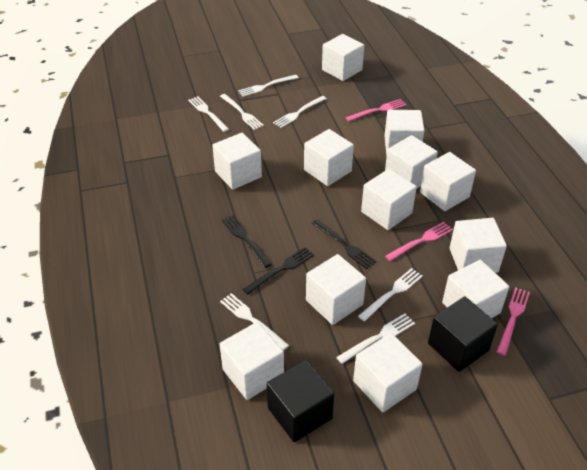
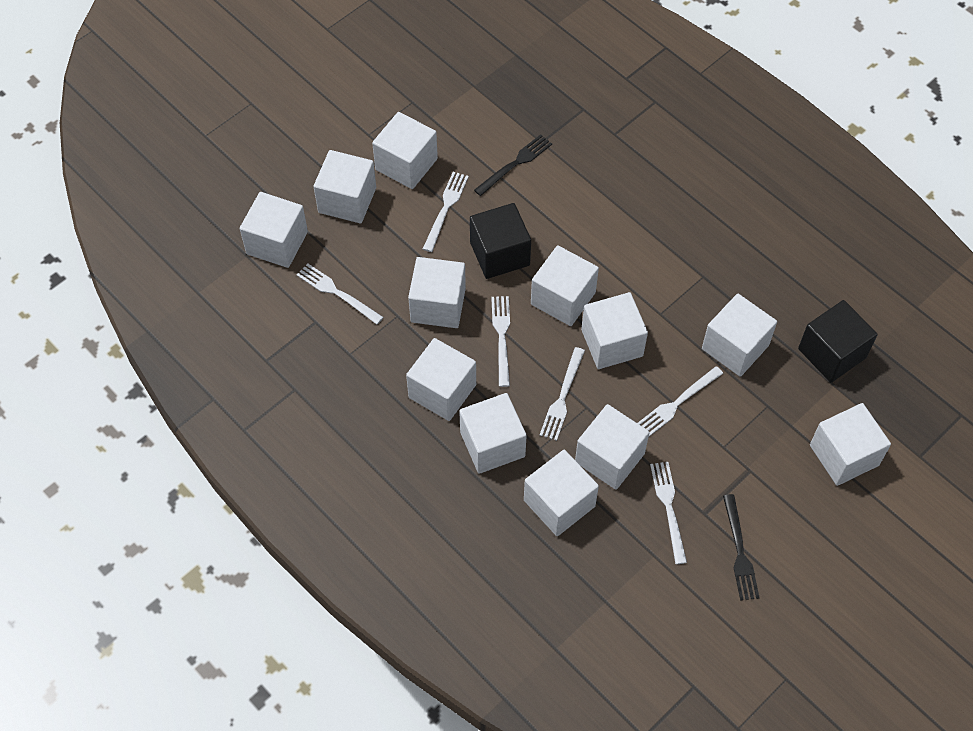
black fork: 3 -> 2
pink fork: 3 -> 0
white fork: 7 -> 6

